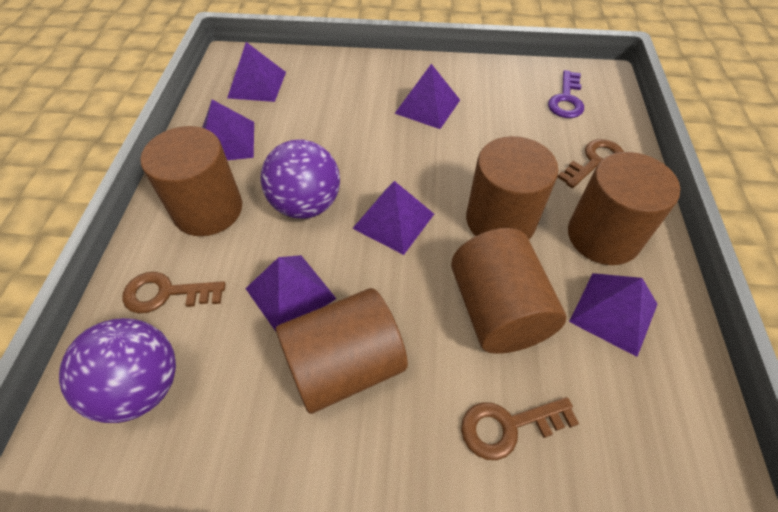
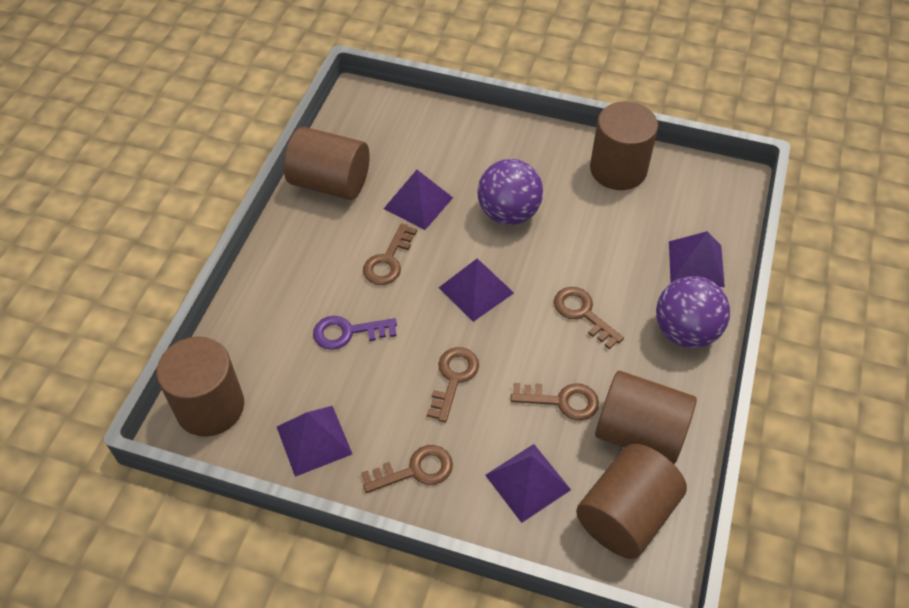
brown key: 3 -> 5
purple pyramid: 6 -> 5

